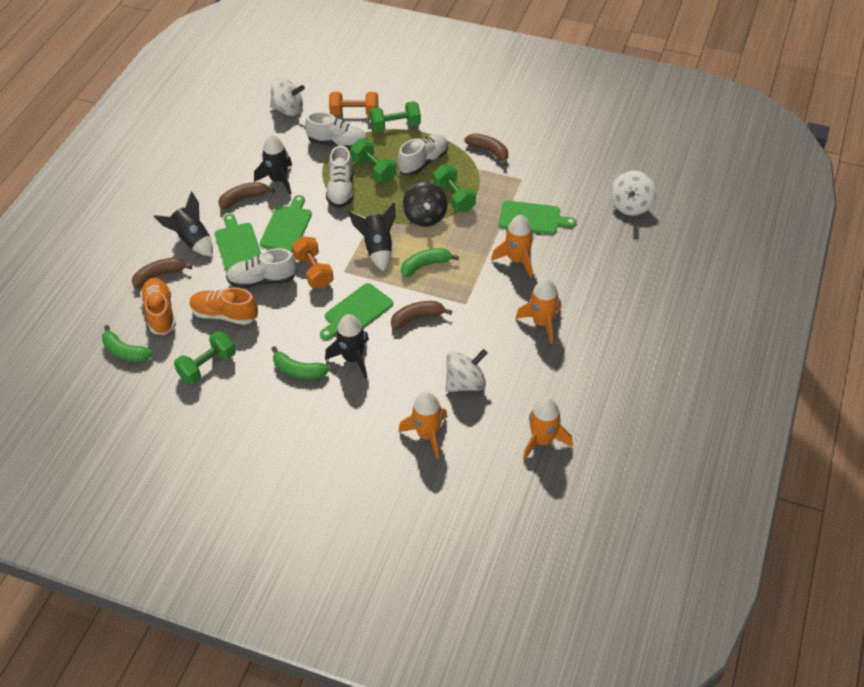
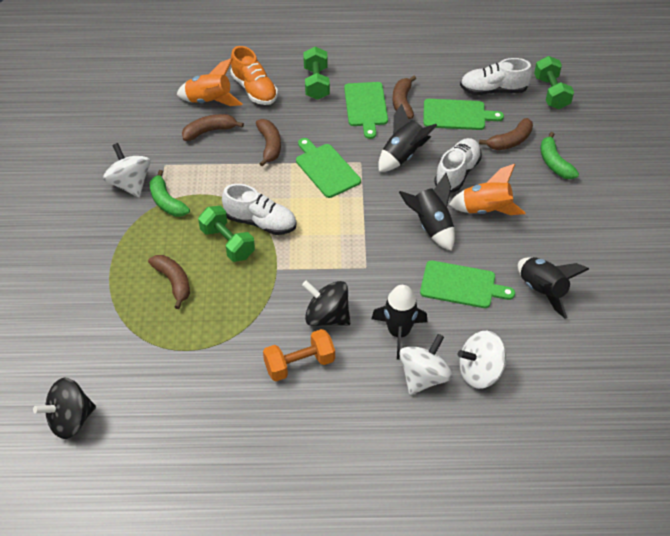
black spinning top: 1 -> 2
brown banana: 4 -> 5
green banana: 3 -> 2
green dumbbell: 4 -> 3
orange dumbbell: 2 -> 1
orange rocket: 4 -> 2
orange shoe: 2 -> 1
white shoe: 4 -> 3

